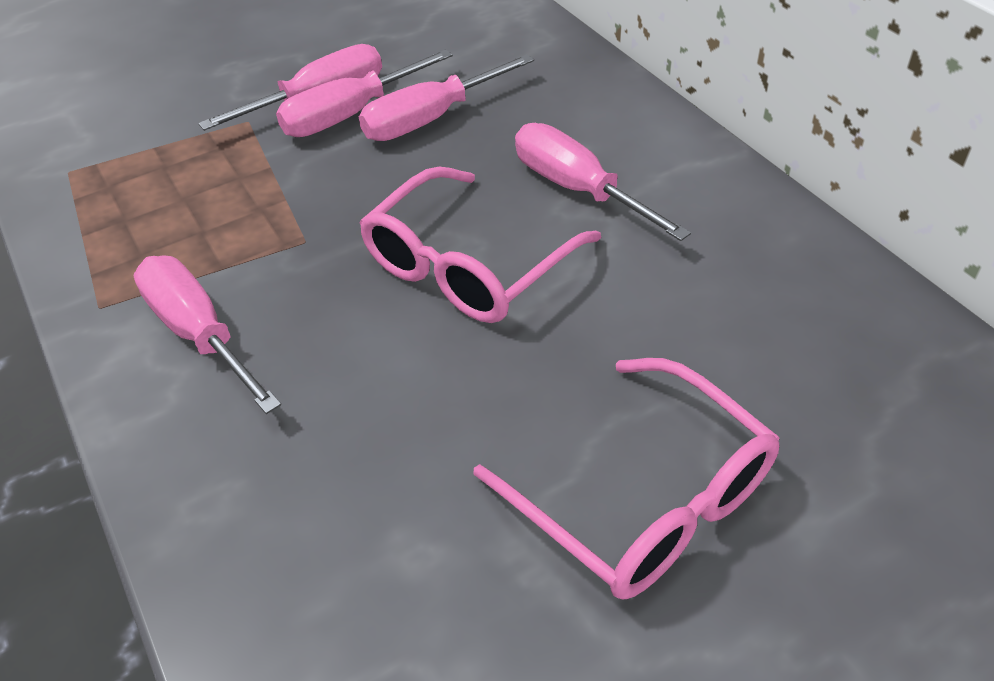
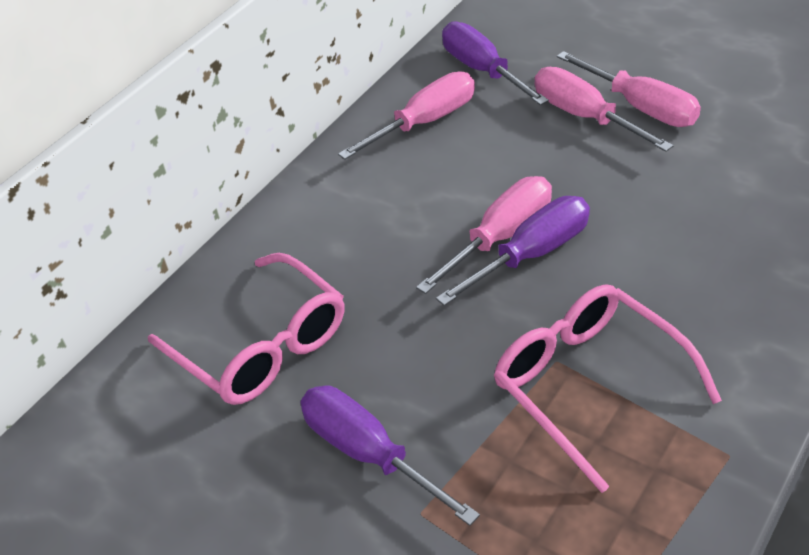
pink screwdriver: 5 -> 4
purple screwdriver: 0 -> 3

